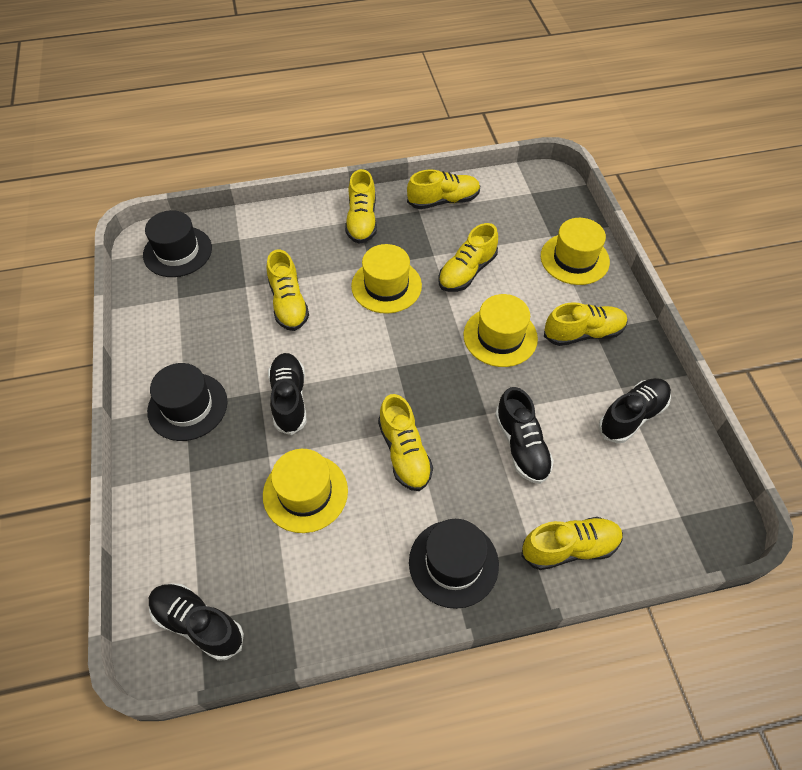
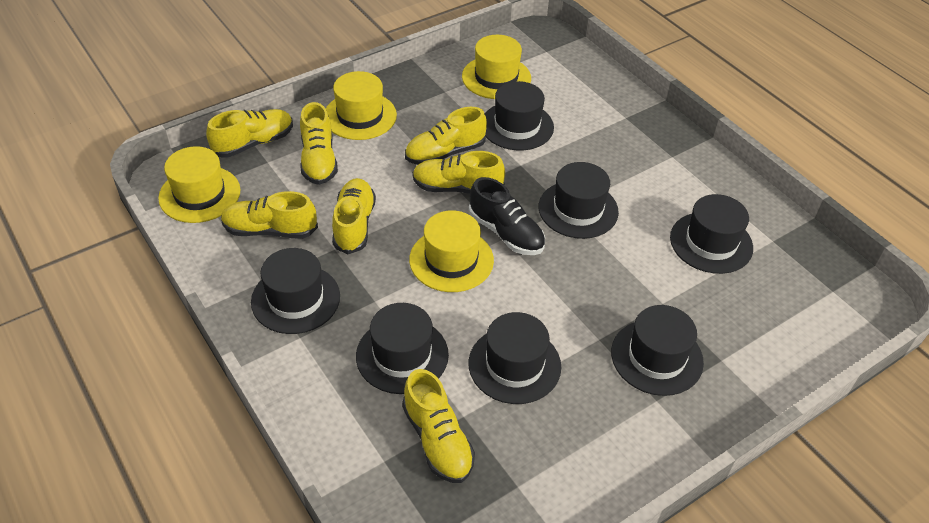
black hat: 3 -> 7
black shoe: 4 -> 1

